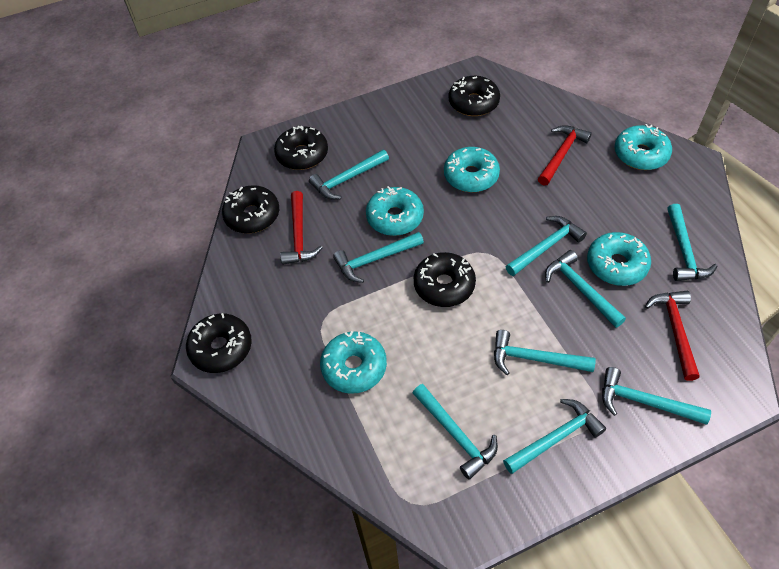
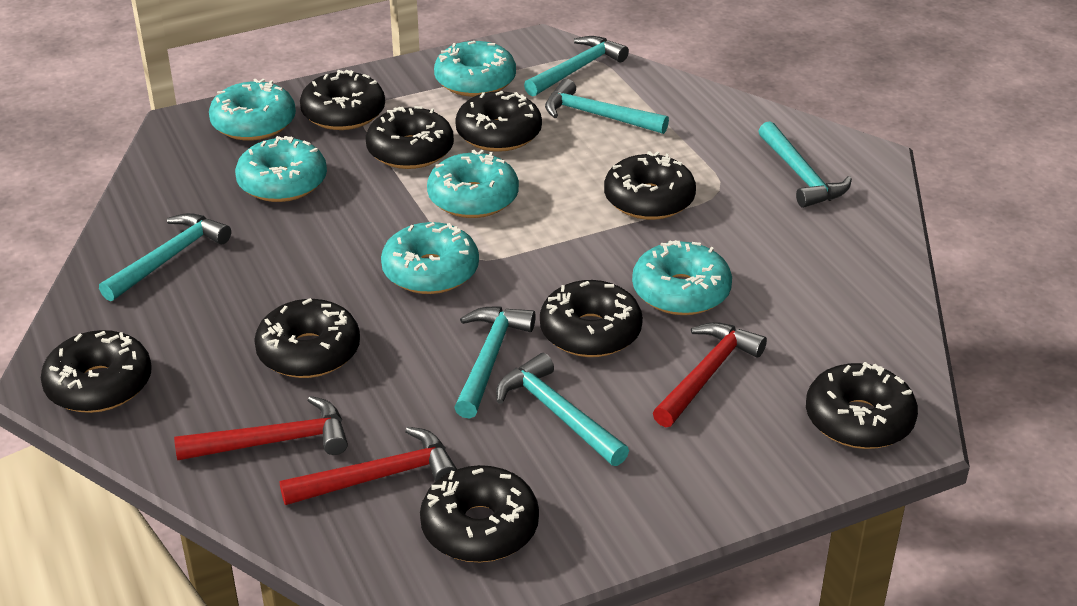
black donut: 5 -> 9
turquoise donut: 5 -> 6
turquoise hammer: 9 -> 6

